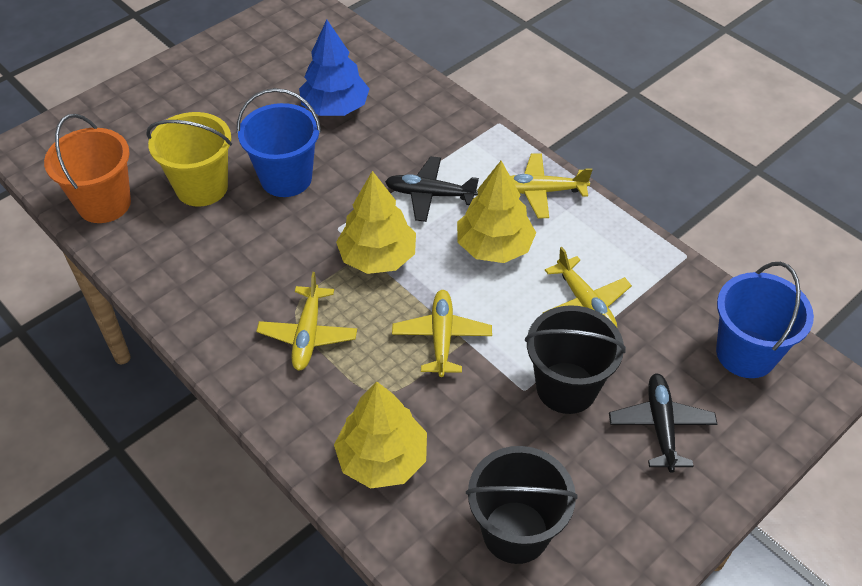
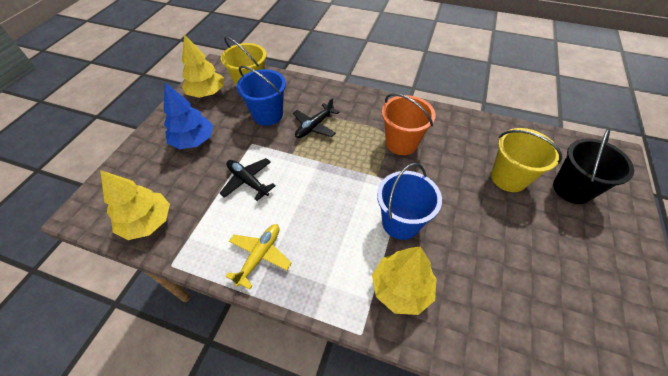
black bucket: 2 -> 1
yellow bucket: 1 -> 2
yellow plane: 4 -> 1

